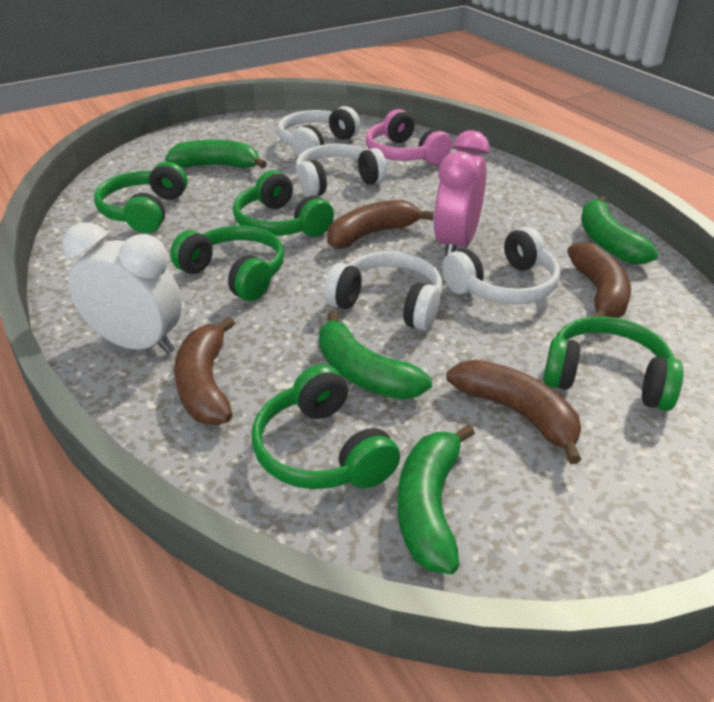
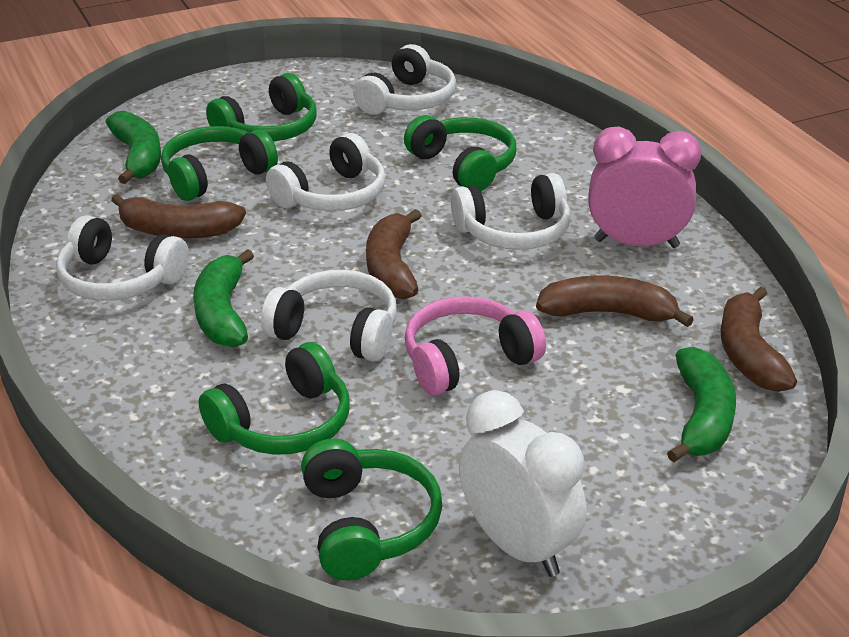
green banana: 4 -> 3
white headphones: 4 -> 5

